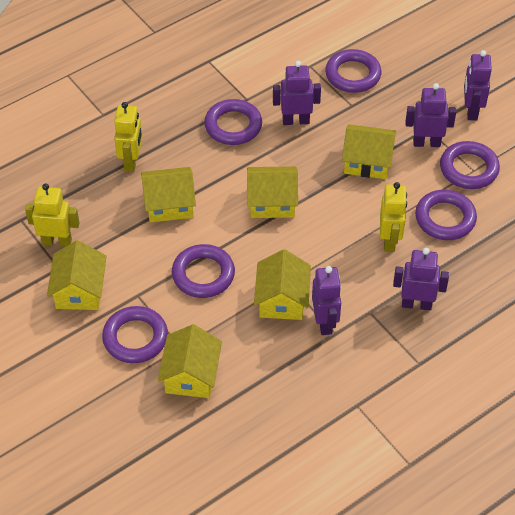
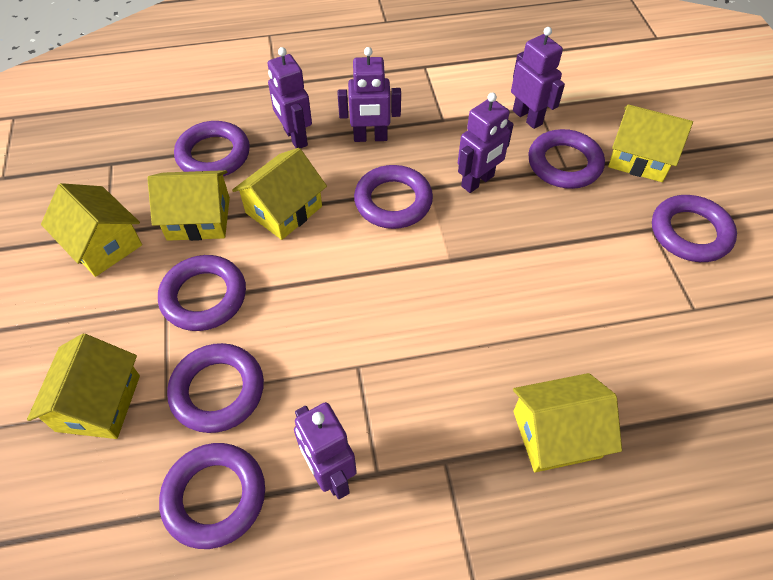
purple ring: 6 -> 7
yellow robot: 3 -> 0

